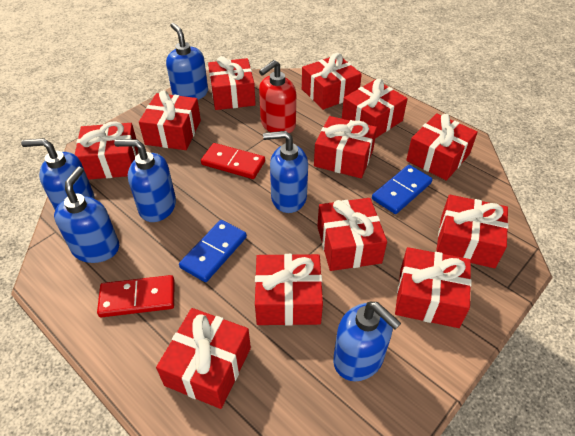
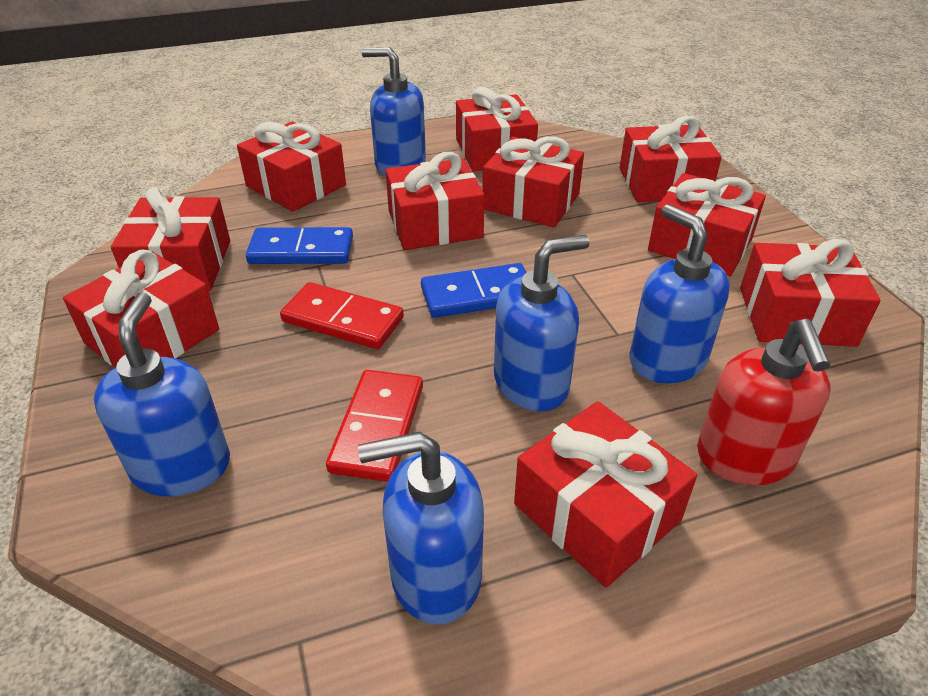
blue soap dispenser: 6 -> 5
red gift: 12 -> 10

